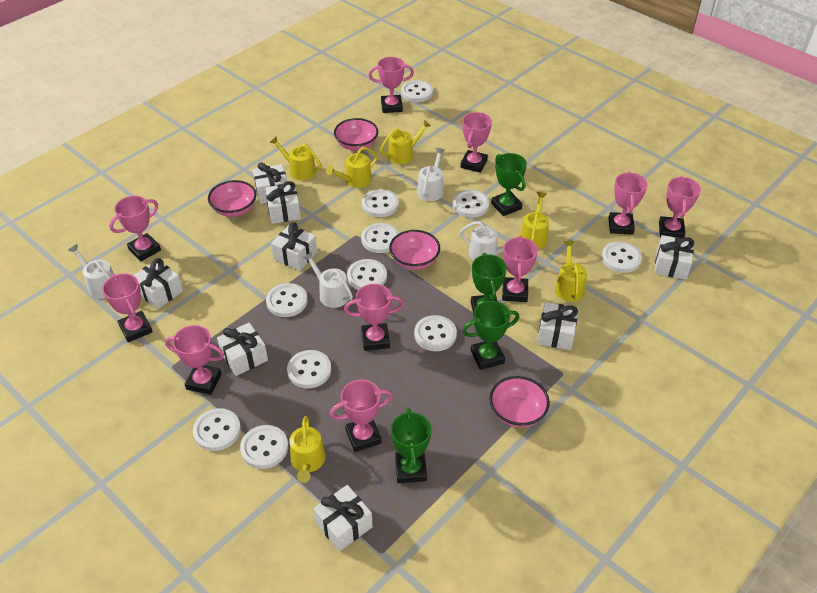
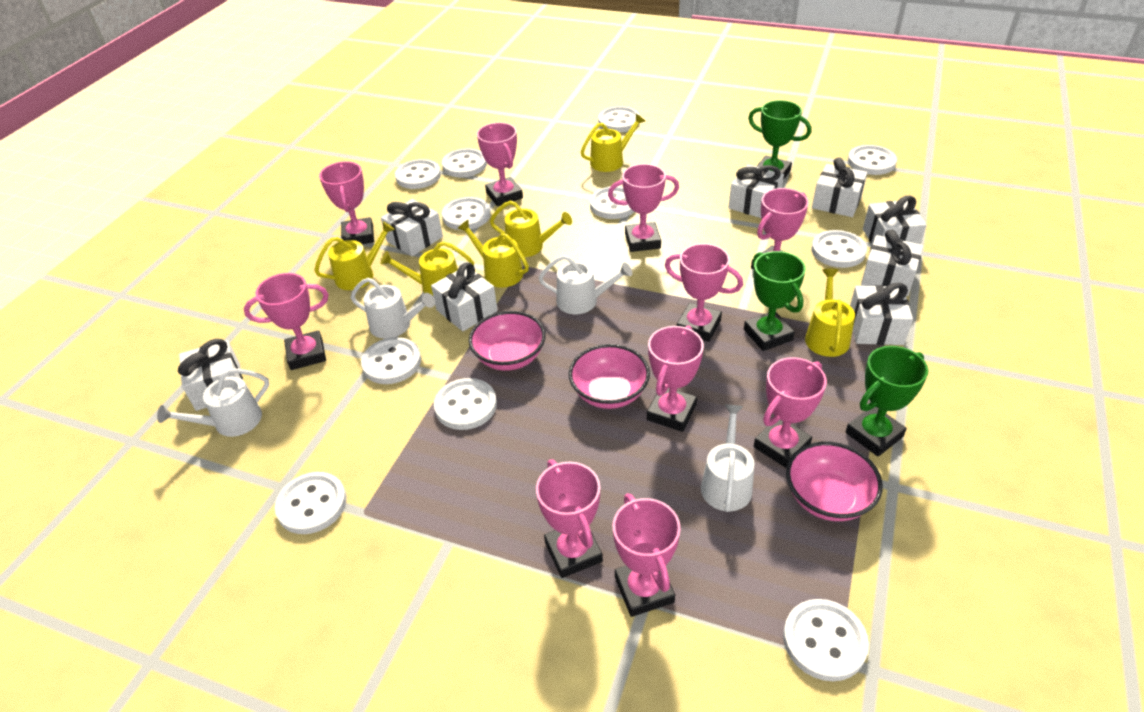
green trophy: 4 -> 3
pink bowl: 4 -> 3

